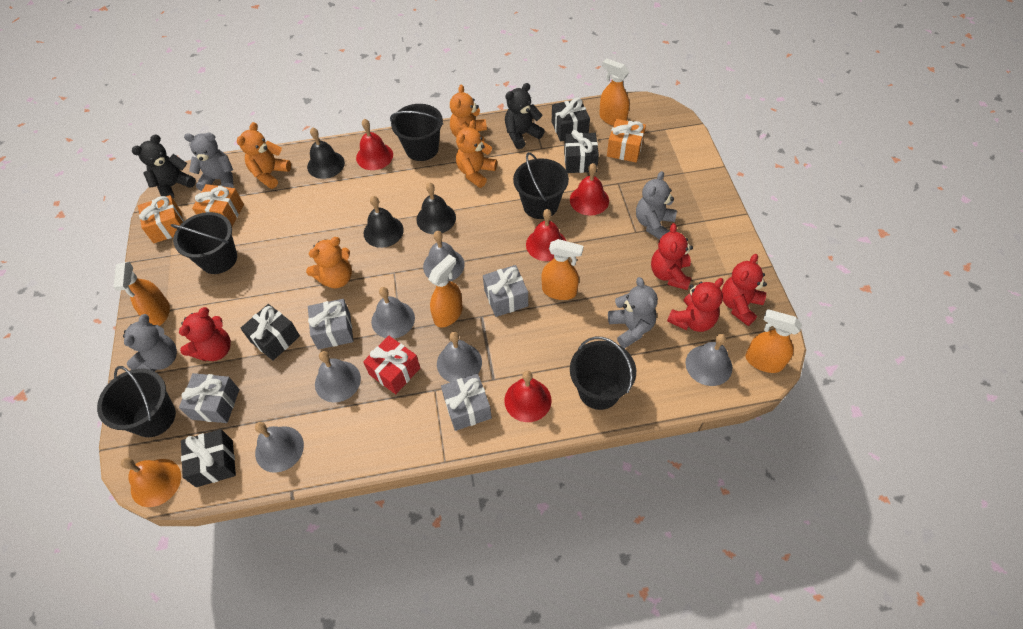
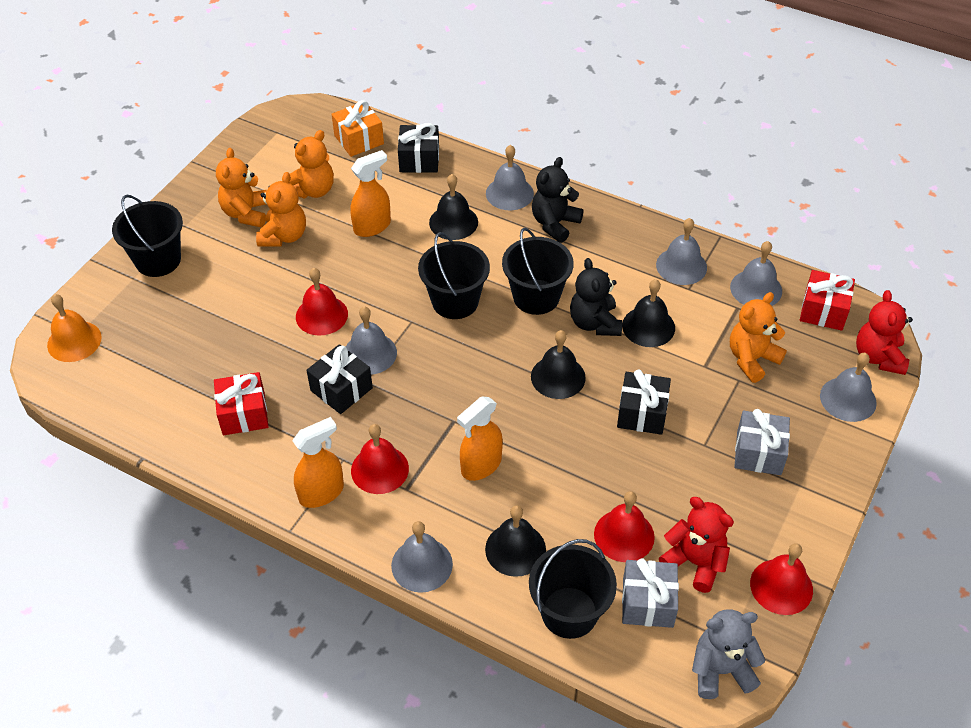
black bell: 3 -> 4
black bucket: 5 -> 4
black gift: 4 -> 3
grey gift: 4 -> 2
grey teddy bear: 4 -> 1
orange gift: 3 -> 1
orange spray bottle: 5 -> 3
red gift: 1 -> 2
red teddy bear: 4 -> 2

